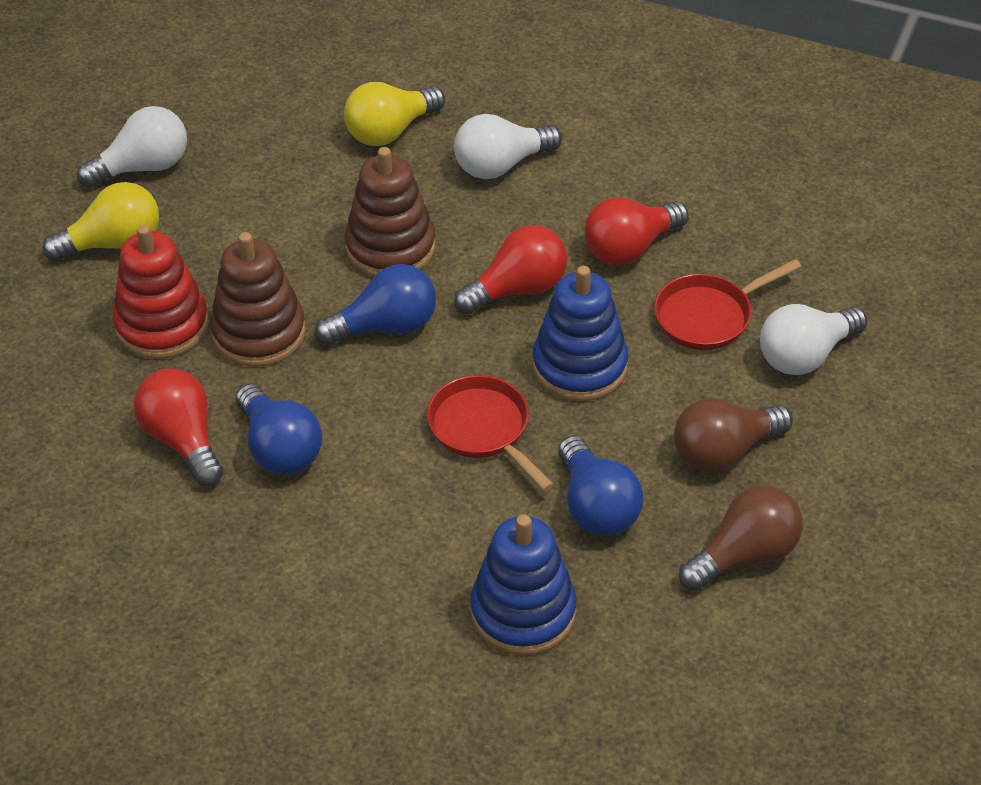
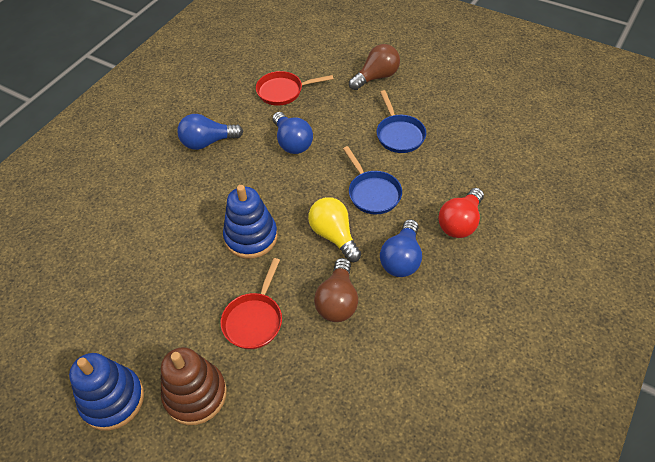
blue pan: 0 -> 2
brown stacking toy: 2 -> 1
red light bulb: 3 -> 1
red stacking toy: 1 -> 0
white light bulb: 3 -> 0
yellow light bulb: 2 -> 1

